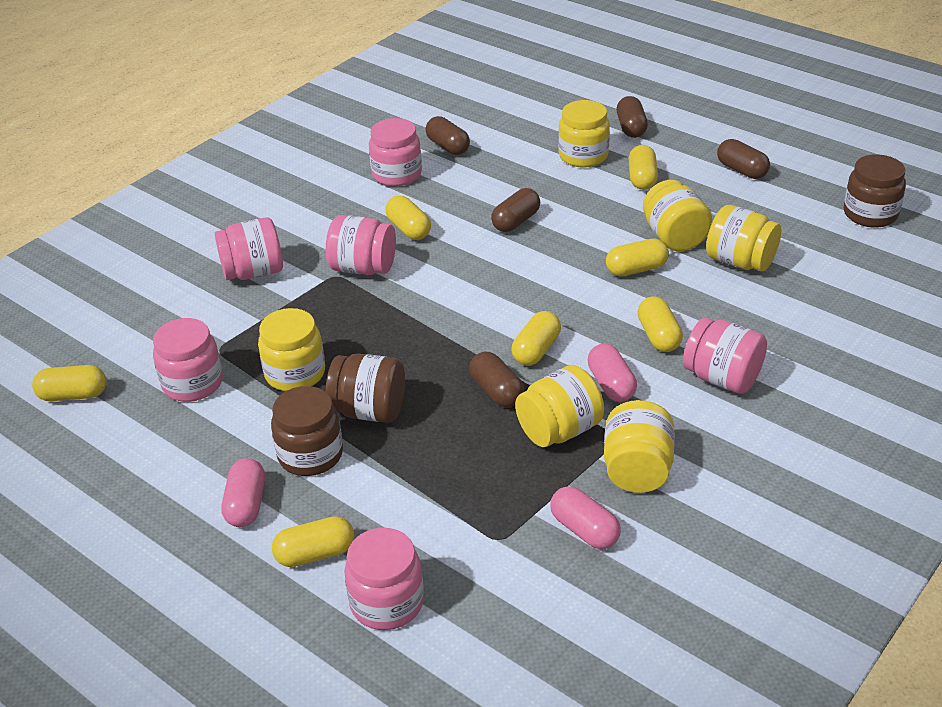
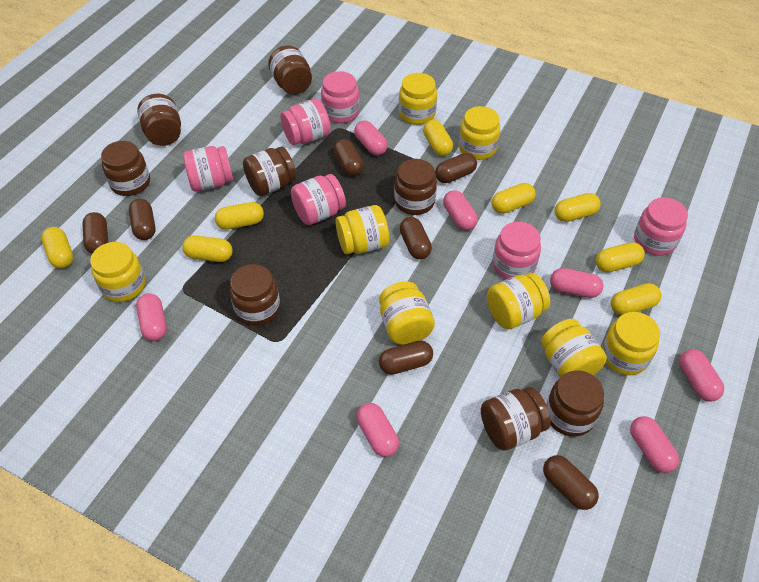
brown capsule: 5 -> 7
brown jar: 3 -> 8
pink capsule: 3 -> 7
yellow capsule: 7 -> 8
yellow jar: 6 -> 8

